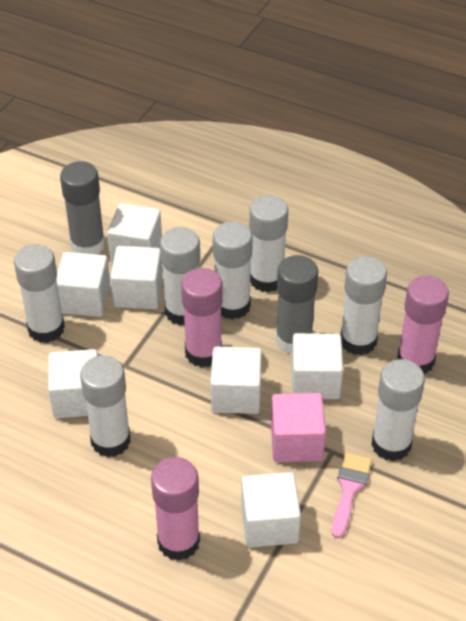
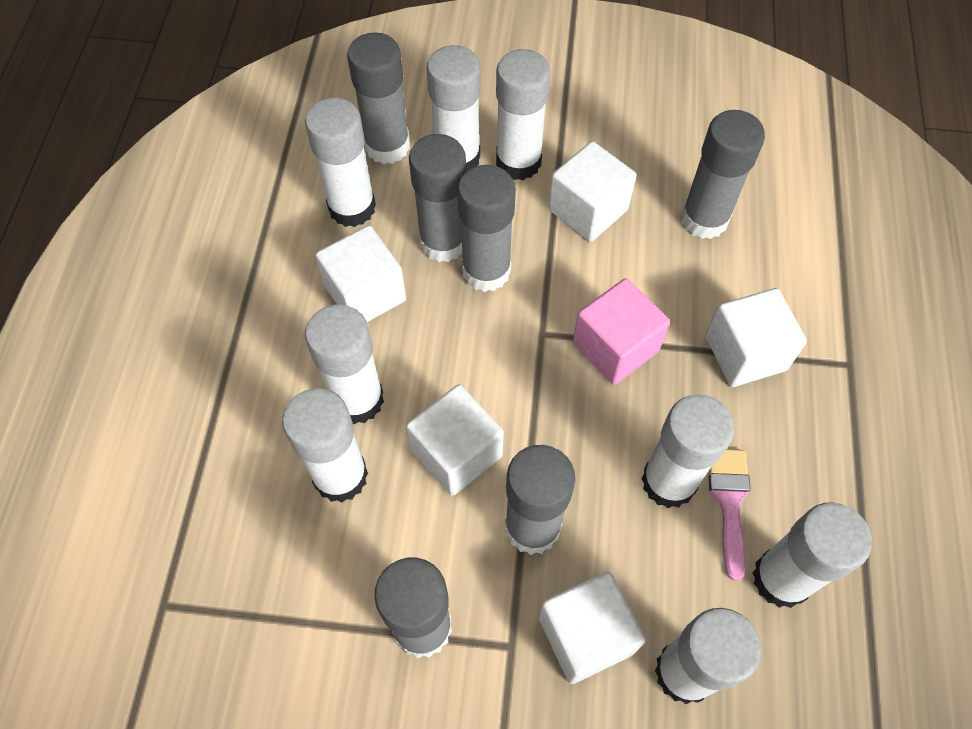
grey glue stick: 2 -> 6
pink glue stick: 3 -> 0
white cube: 7 -> 5
white glue stick: 7 -> 8

